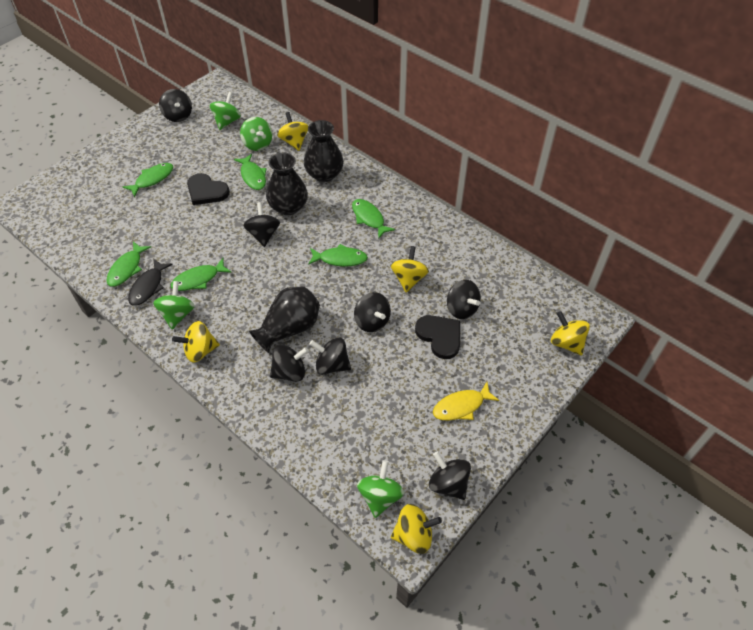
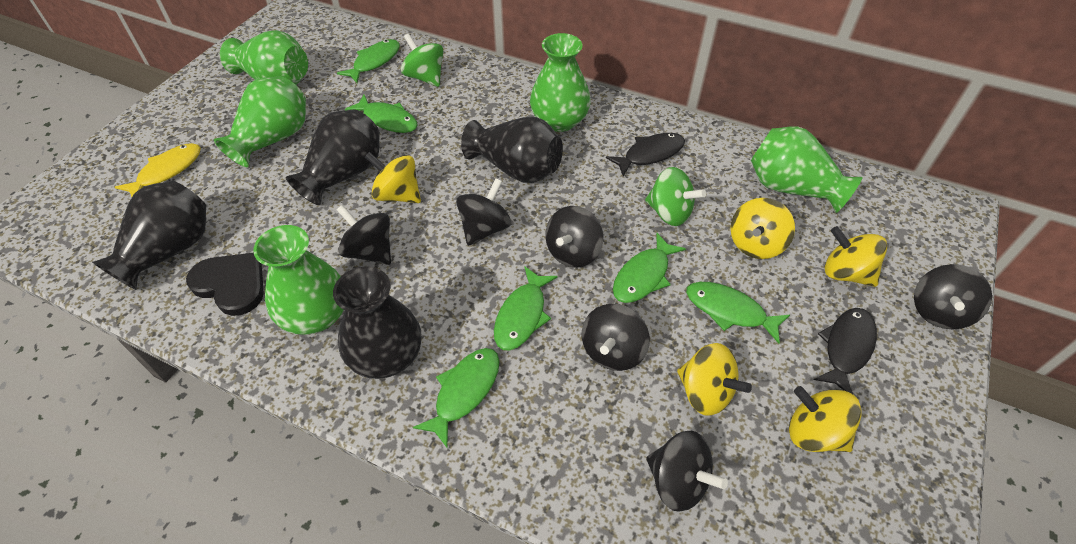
black fish: 1 -> 2
black heart: 2 -> 1
black spinning top: 7 -> 6
black vase: 3 -> 4
green spinning top: 4 -> 2
green vase: 0 -> 5

